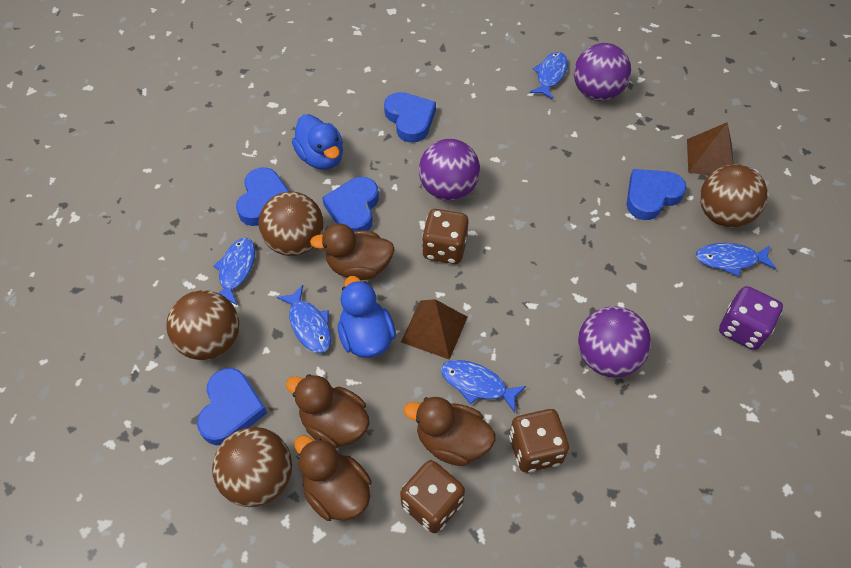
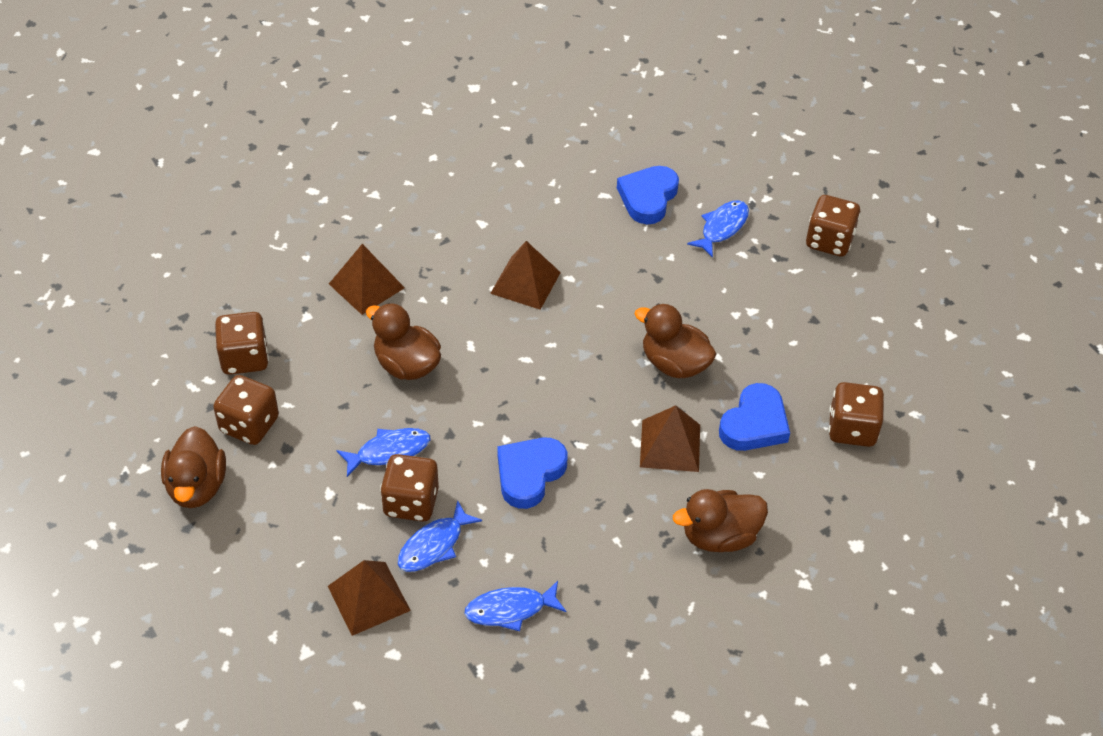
blue duck: 2 -> 0
blue fish: 5 -> 4
blue heart: 5 -> 3
brown ball: 4 -> 0
brown dice: 3 -> 5
brown pyramid: 2 -> 4
purple ball: 3 -> 0
purple dice: 1 -> 0

